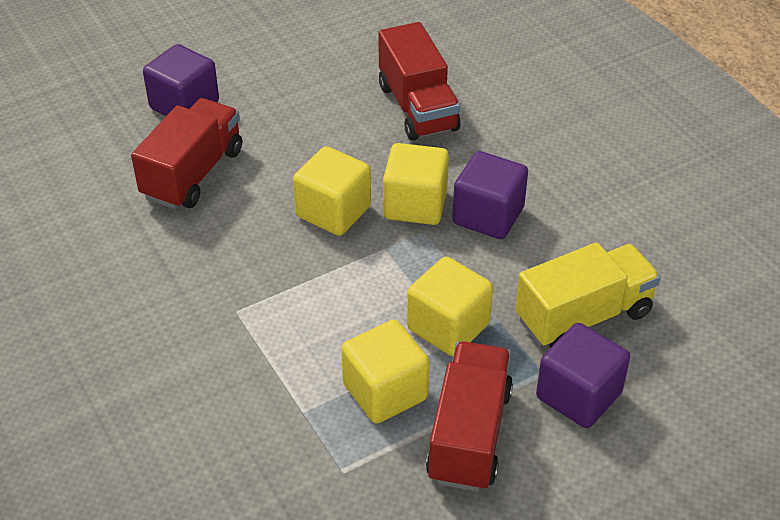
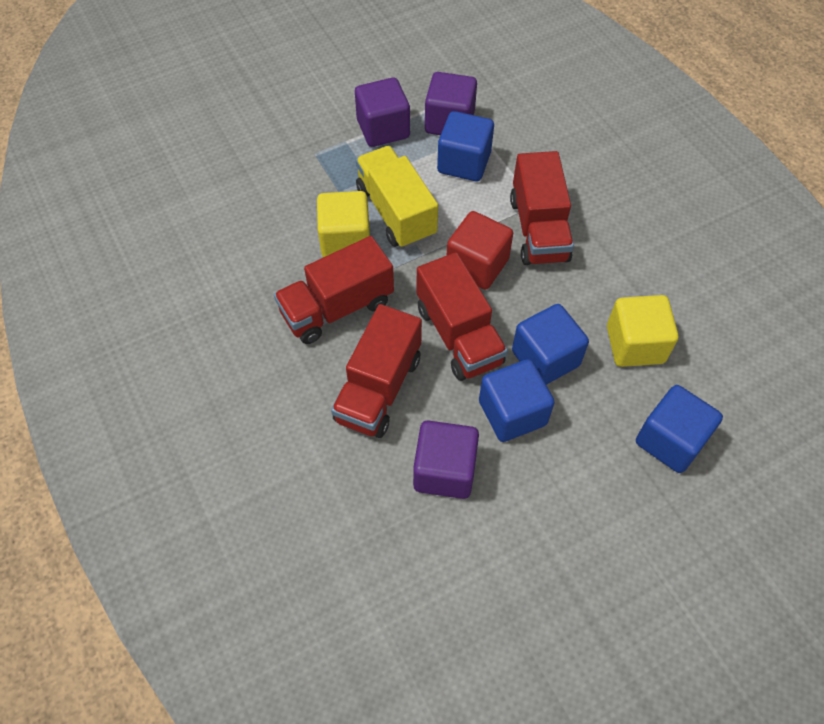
blue cube: 0 -> 4
red cube: 0 -> 1
red truck: 3 -> 4
yellow cube: 4 -> 2

